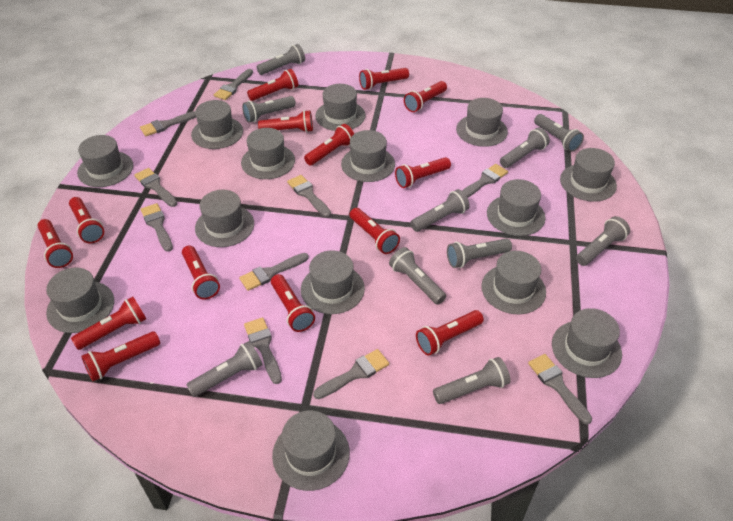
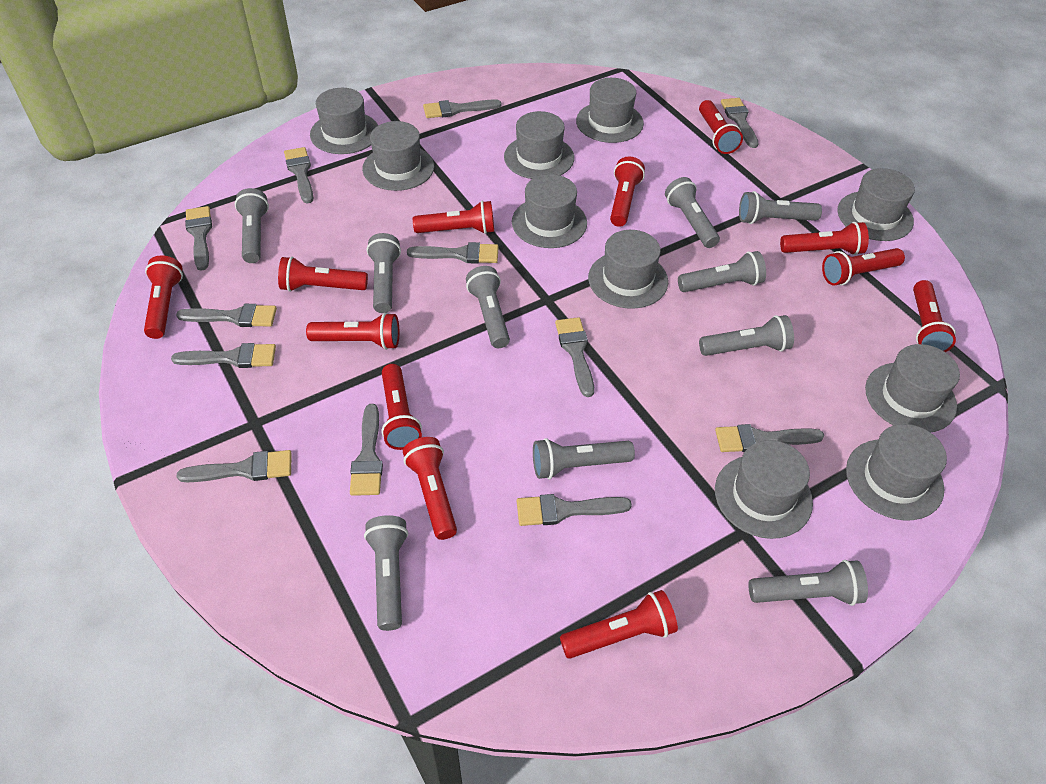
grey brush: 10 -> 12
grey hat: 14 -> 10
red flashlight: 14 -> 12

